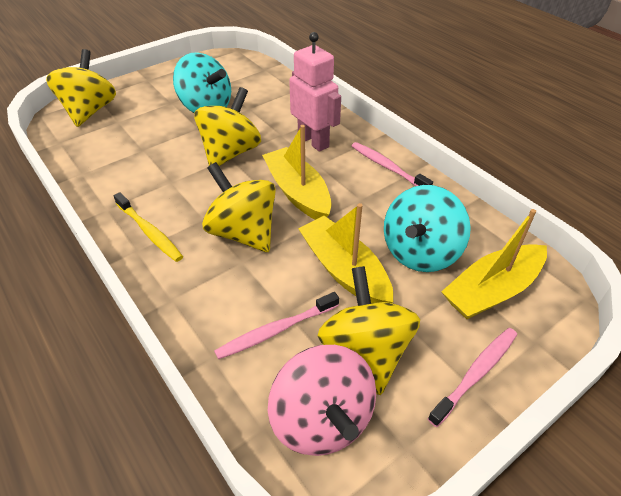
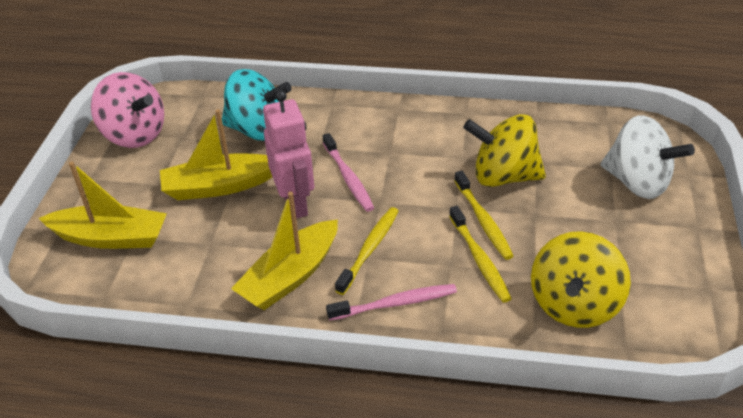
pink toothbrush: 3 -> 2
turquoise spinning top: 2 -> 1
white spinning top: 0 -> 1
yellow spinning top: 4 -> 2
yellow toothbrush: 1 -> 3

